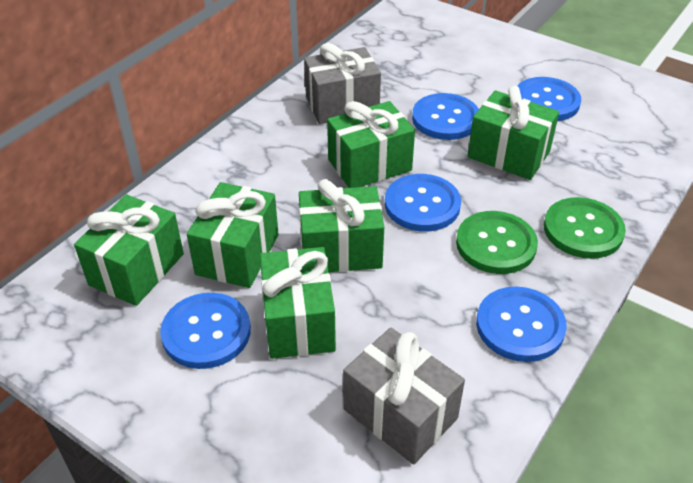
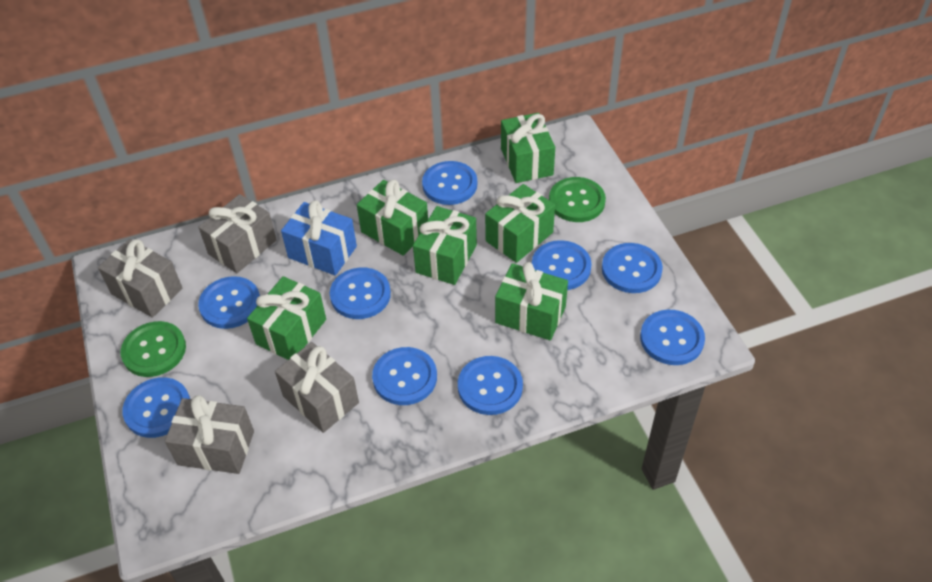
blue button: 5 -> 9
blue gift: 0 -> 1
grey gift: 2 -> 4

